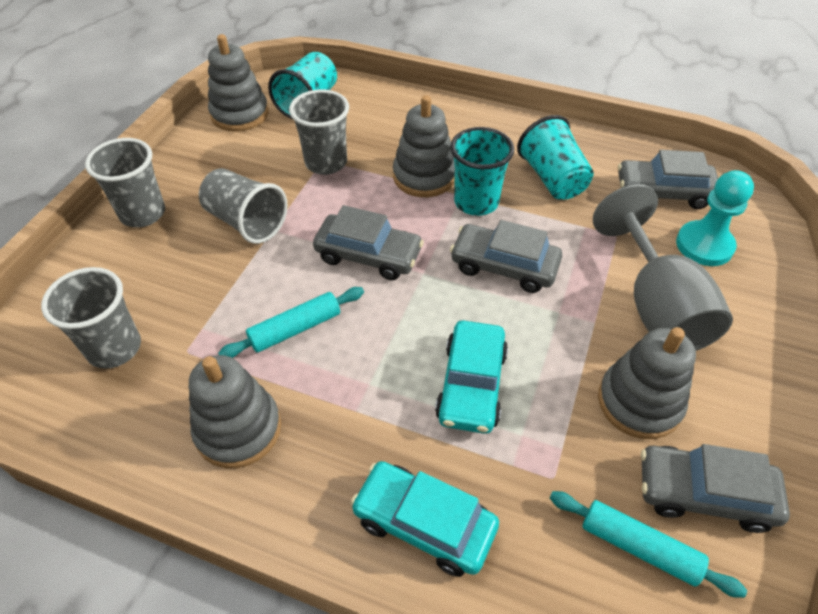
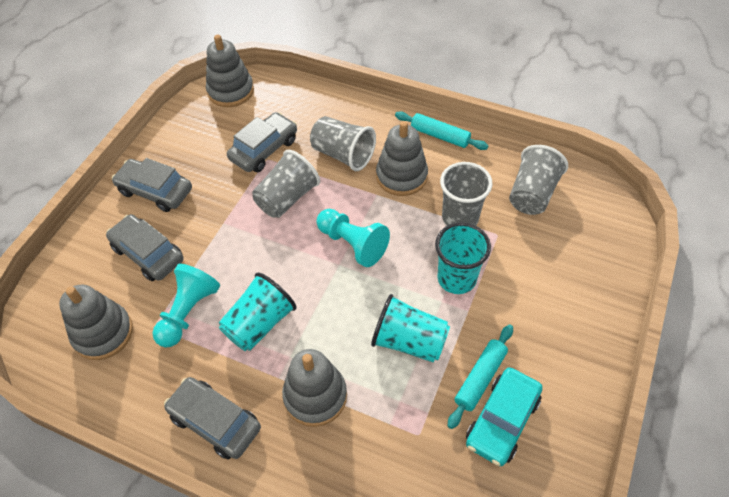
grey goblet: 1 -> 0
turquoise car: 2 -> 1
turquoise pawn: 1 -> 2

